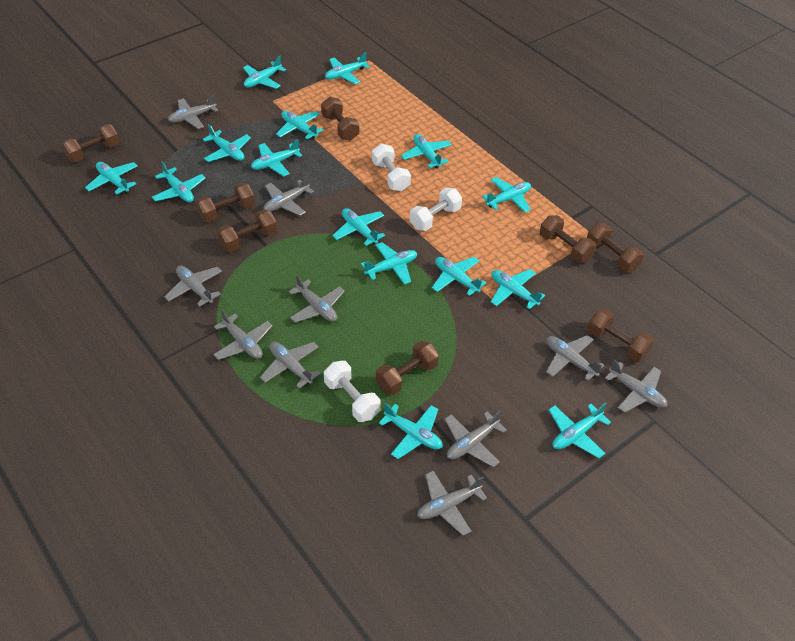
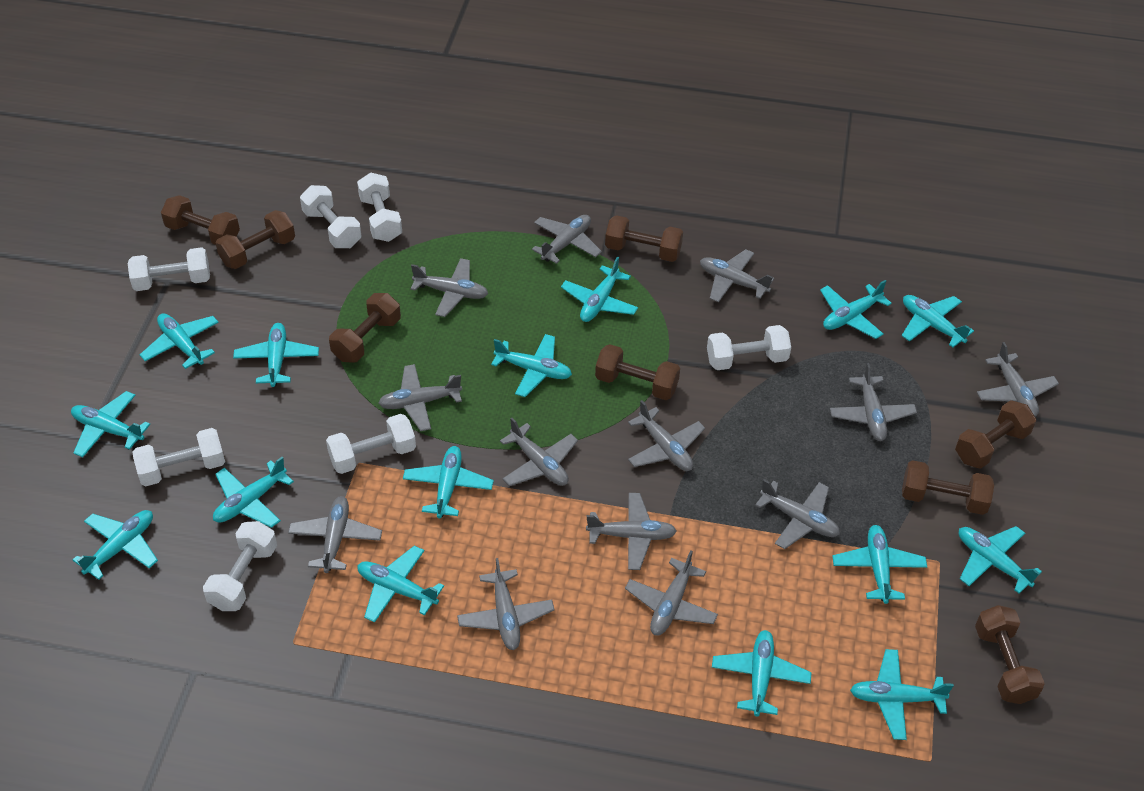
grey plane: 10 -> 13
white dumbbell: 3 -> 7

